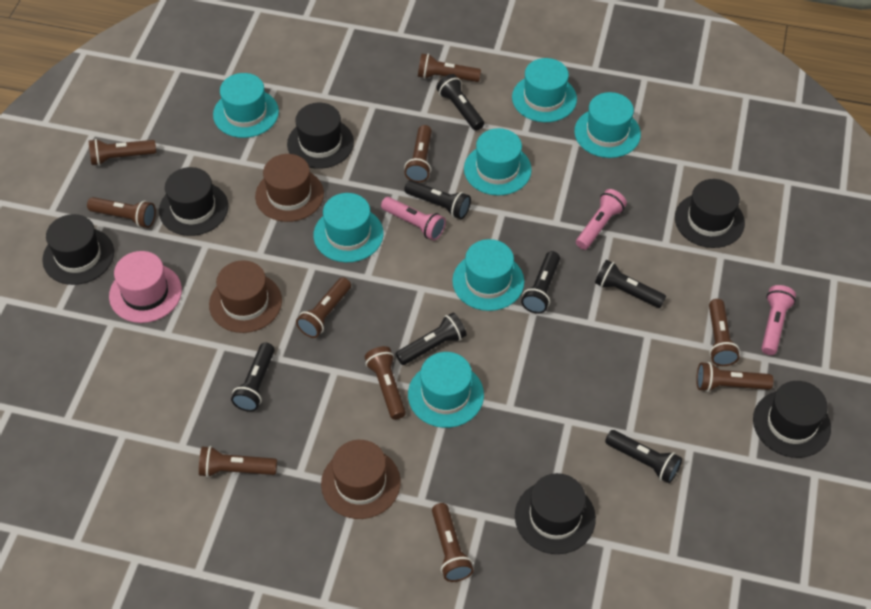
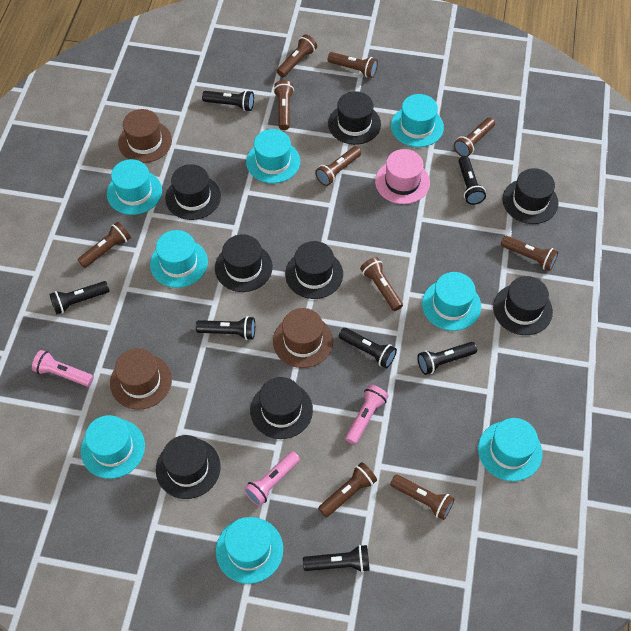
black hat: 6 -> 8
turquoise hat: 7 -> 8

